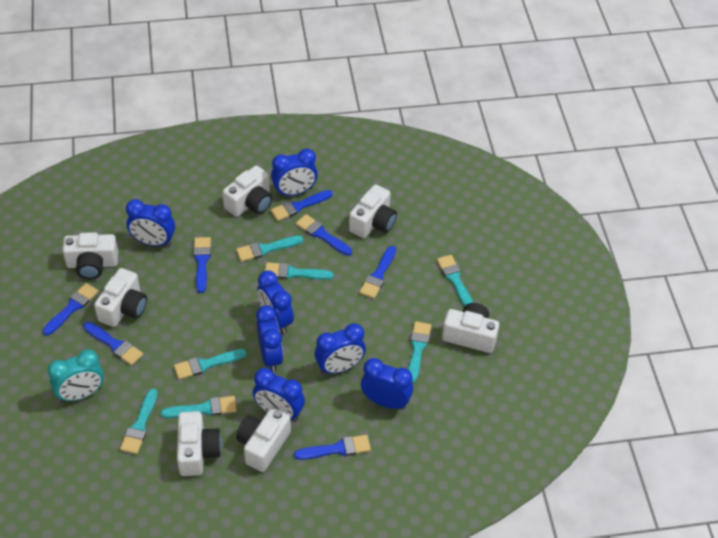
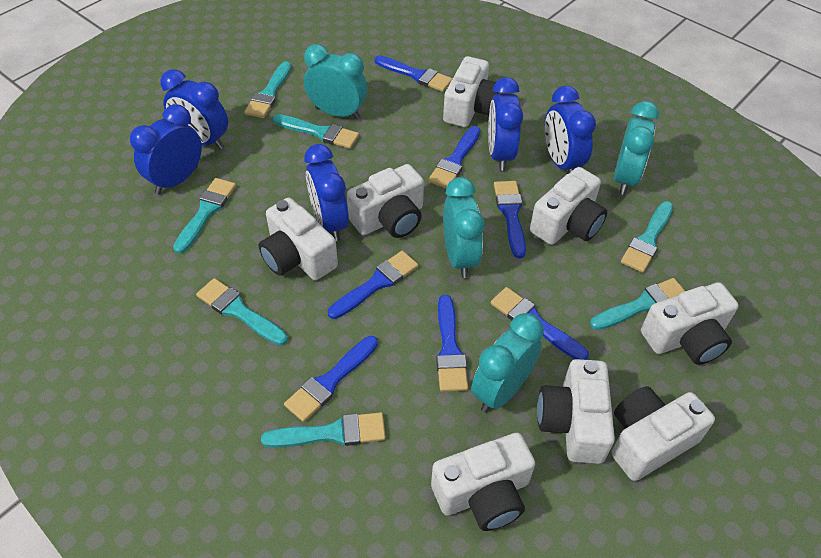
blue clock: 7 -> 5
turquoise clock: 1 -> 4
white camera: 7 -> 8

